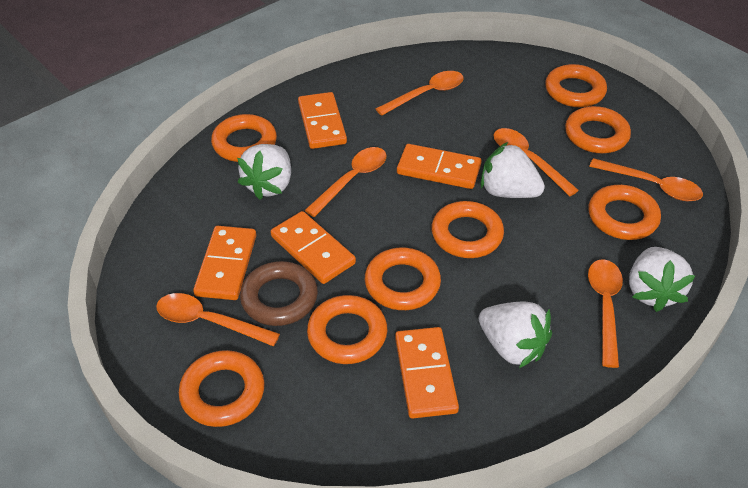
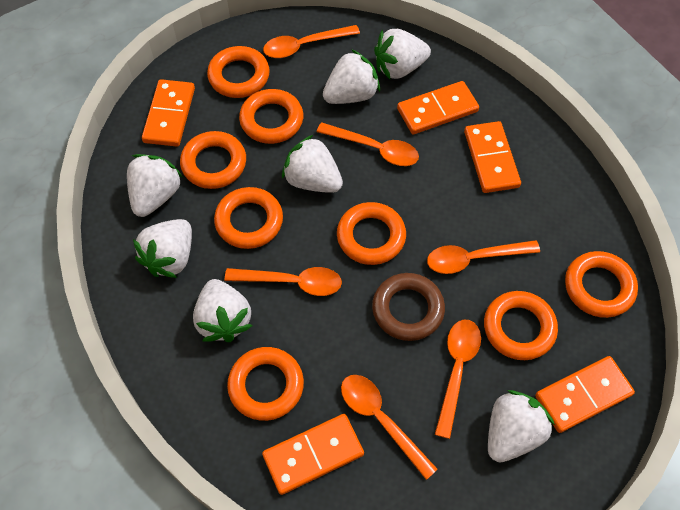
white strawberry: 4 -> 7

